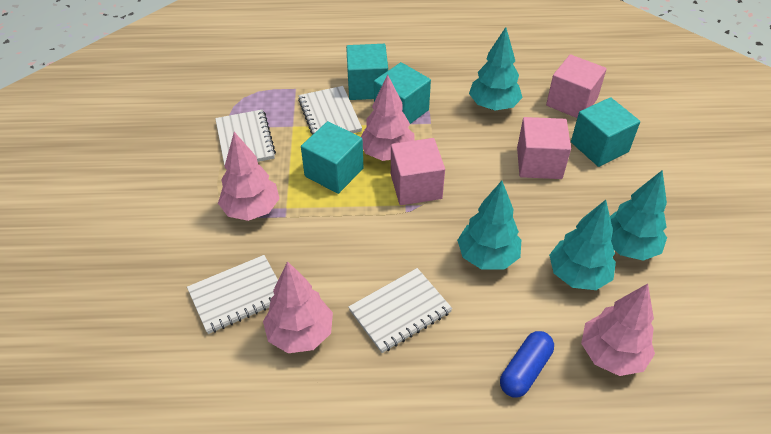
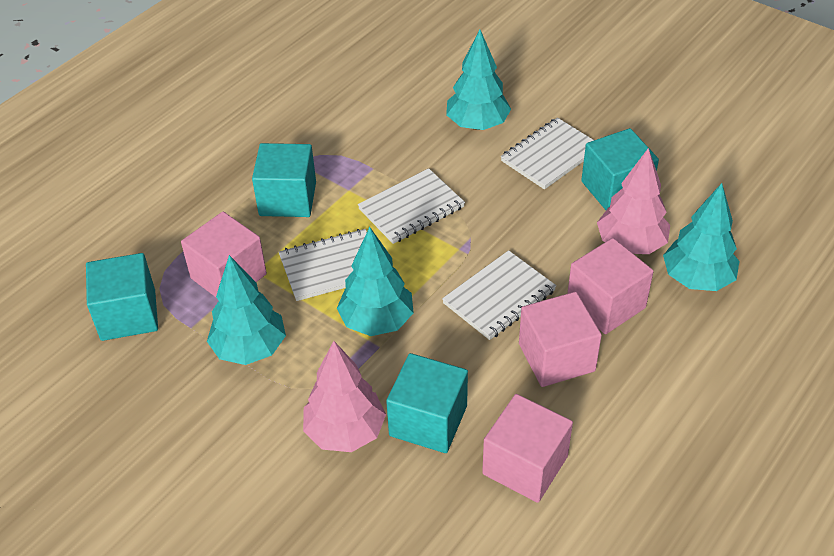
blue capsule: 1 -> 0
pink cube: 3 -> 4
pink tree: 4 -> 2

